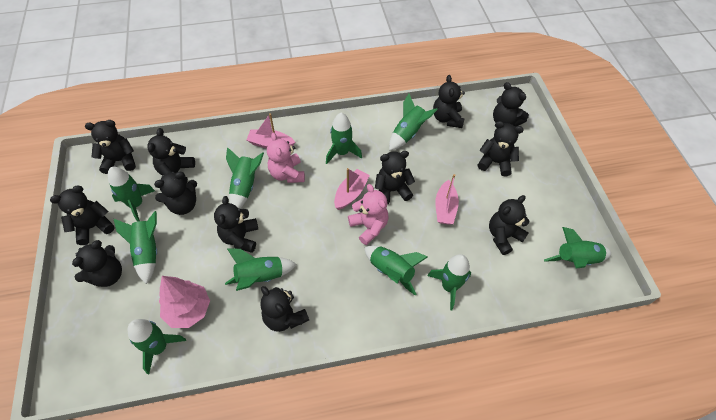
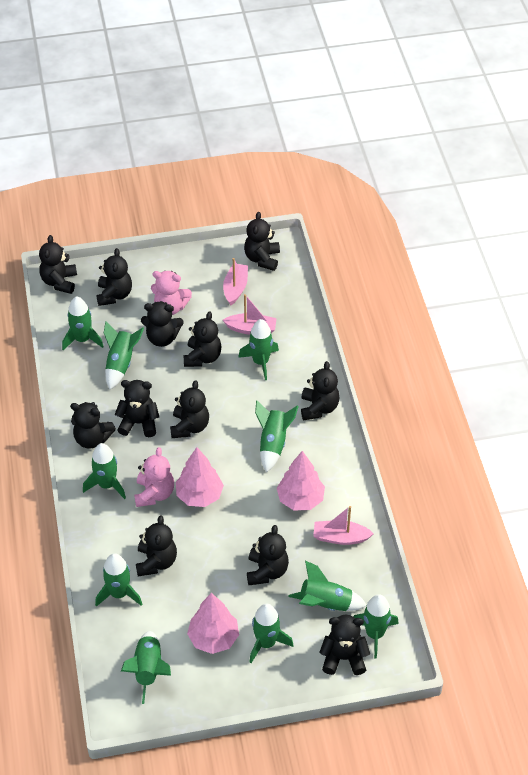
pink tree: 1 -> 3

